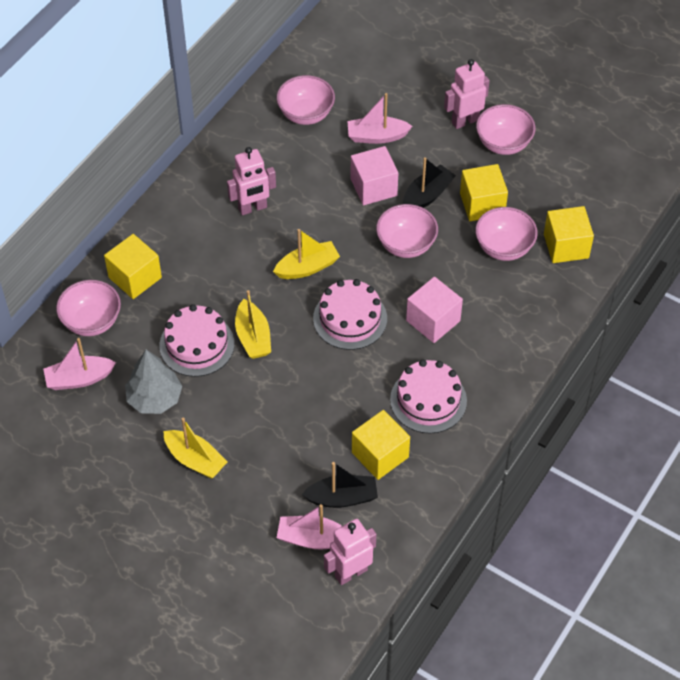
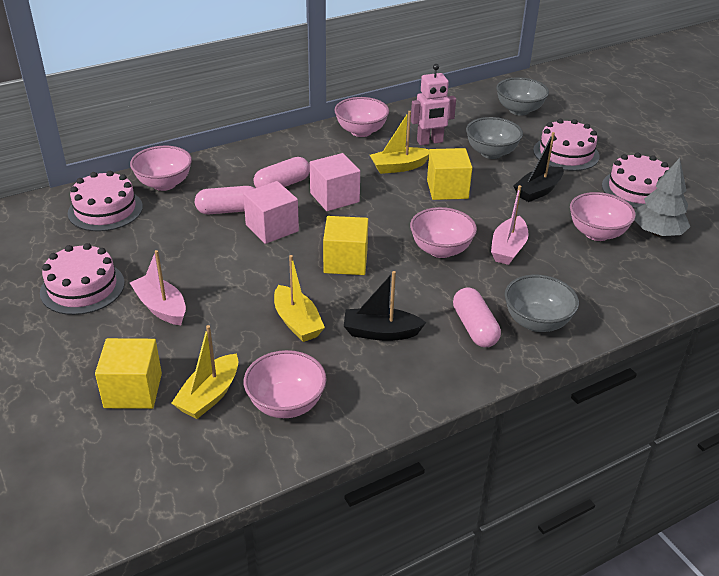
grey bowl: 0 -> 3
pink boat: 3 -> 2
pink cake: 3 -> 4
pink capsule: 0 -> 3
pink robot: 3 -> 1
yellow cube: 4 -> 3

